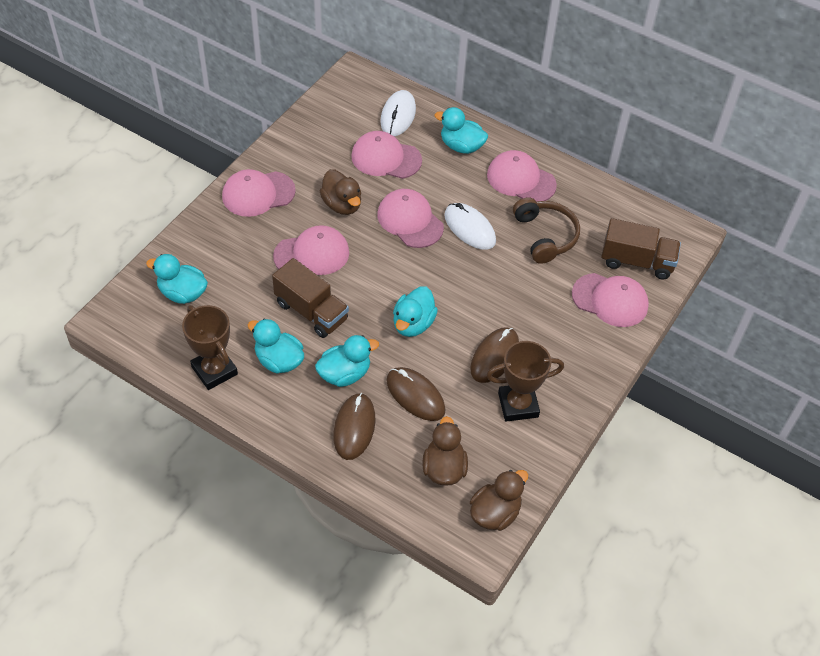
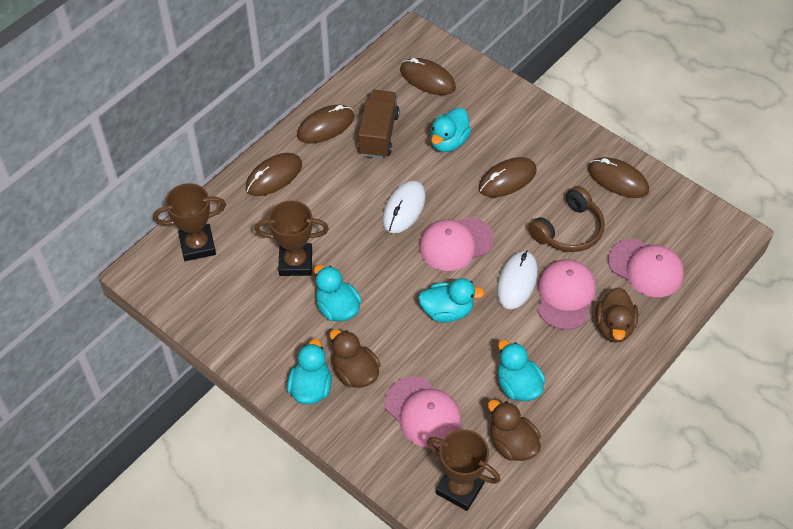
brown mouse: 3 -> 5
brown trophy: 2 -> 3
brown truck: 2 -> 1
pink cap: 6 -> 4

